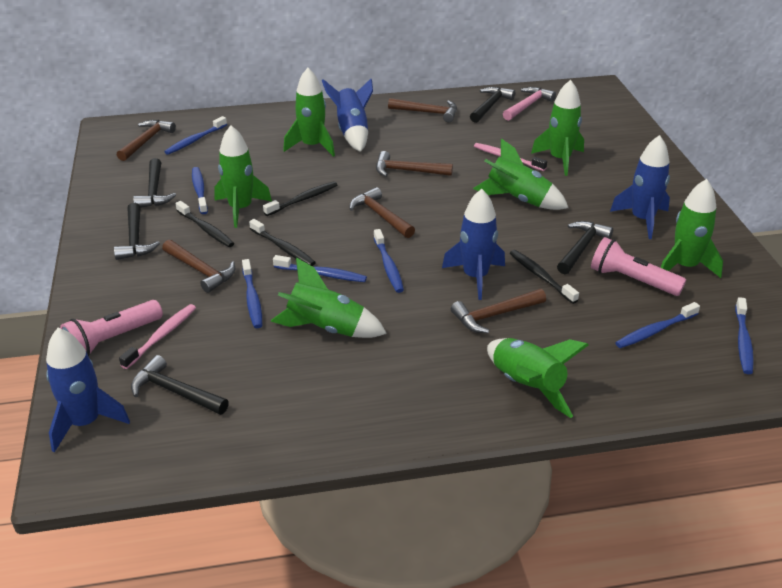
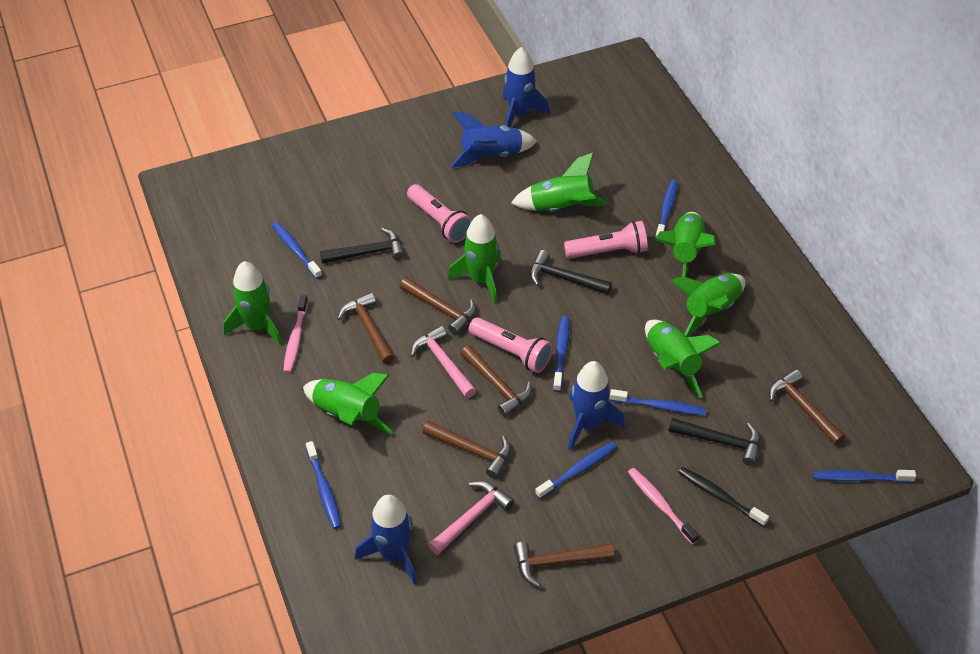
black hammer: 5 -> 3
black toothbrush: 4 -> 1
pink flashlight: 2 -> 3
pink hammer: 1 -> 2

